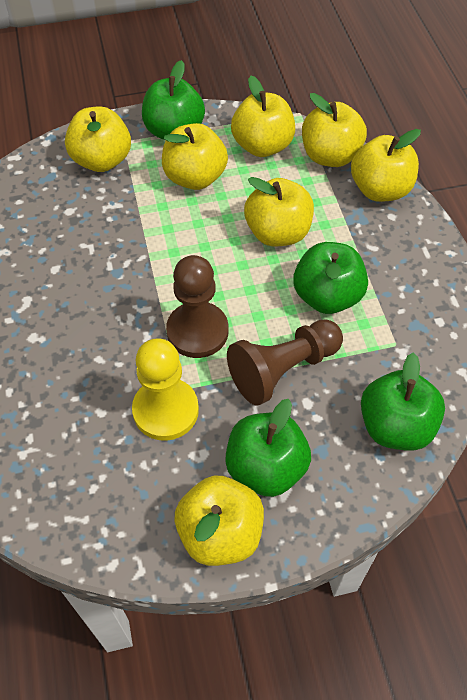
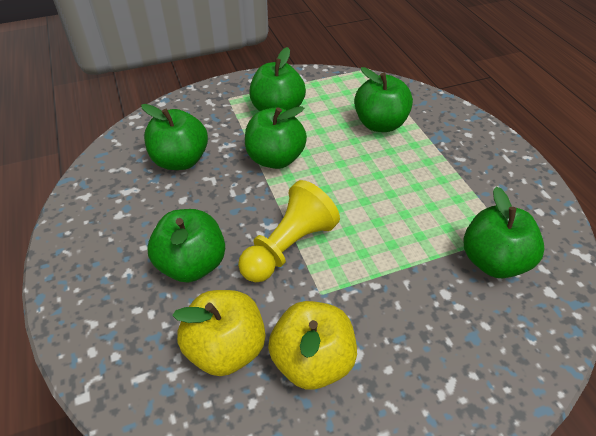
brown pawn: 2 -> 0
green apple: 4 -> 6
yellow apple: 7 -> 2

